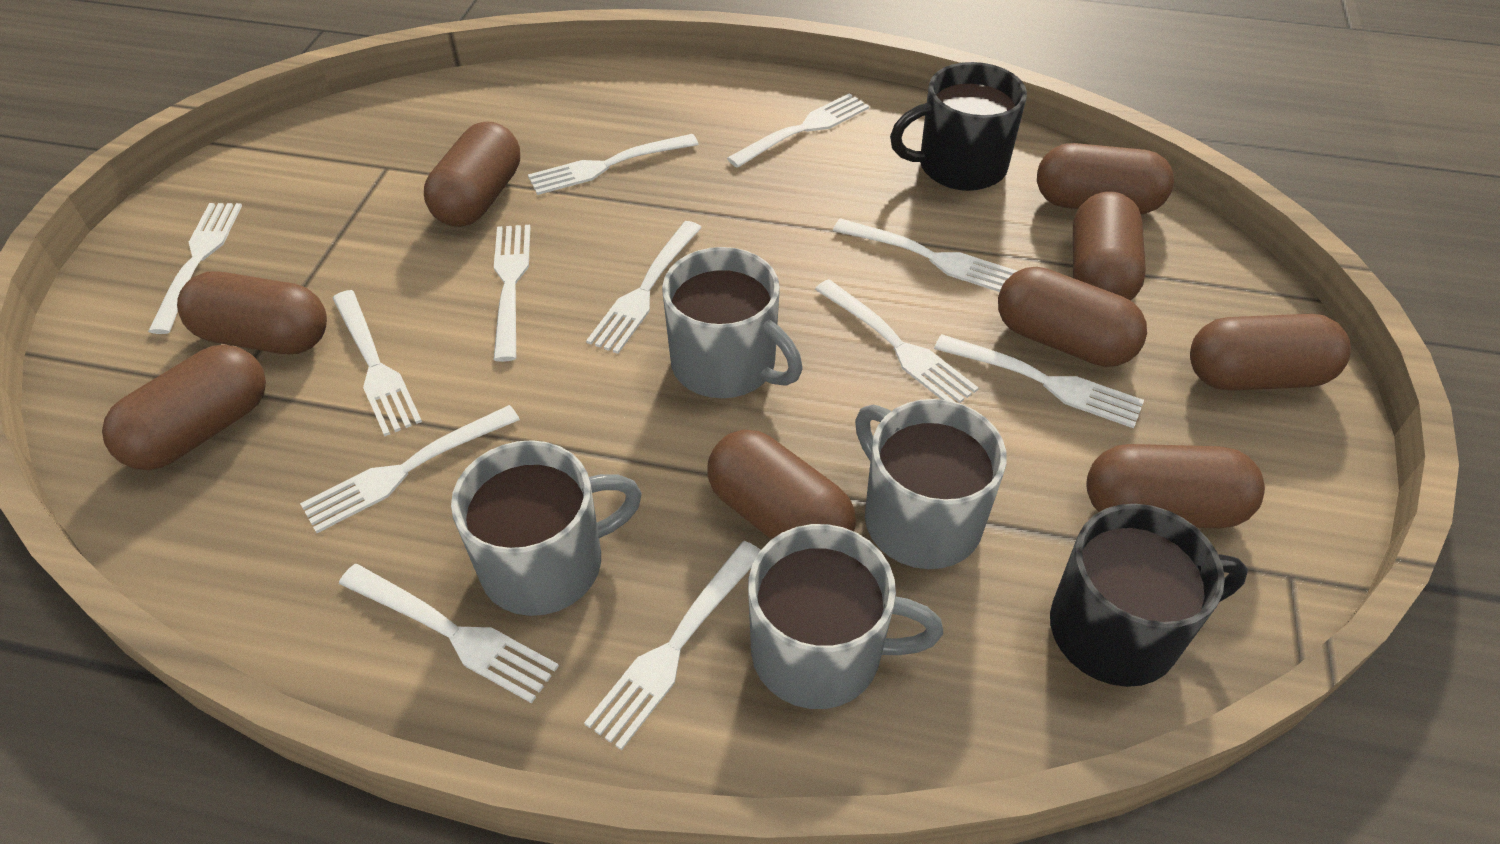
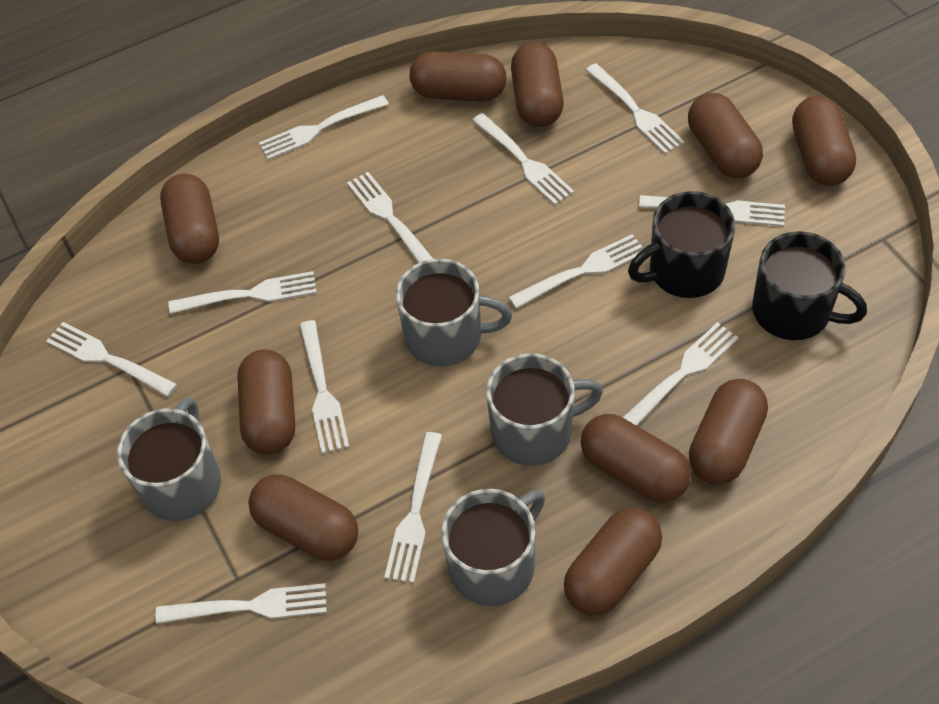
brown capsule: 9 -> 10

